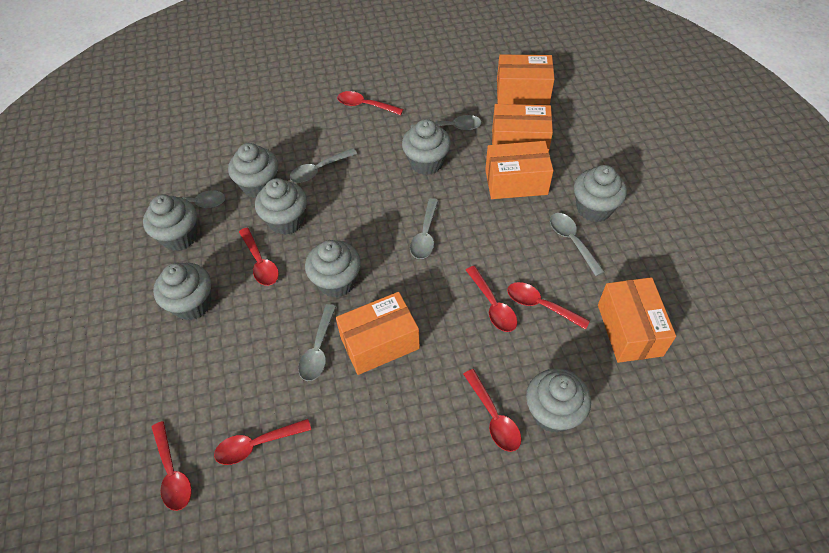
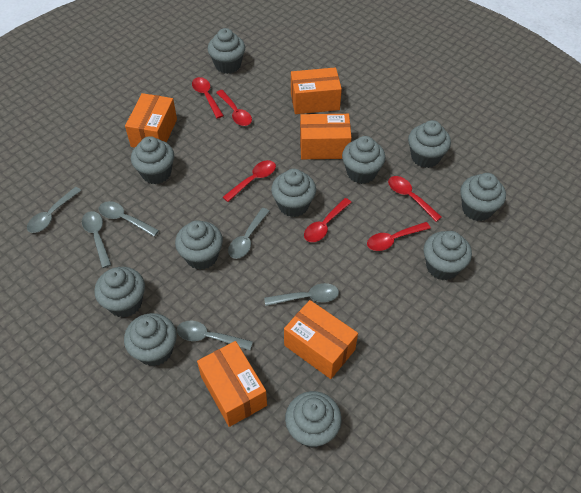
grey cupcake: 8 -> 11
red spoon: 7 -> 6

